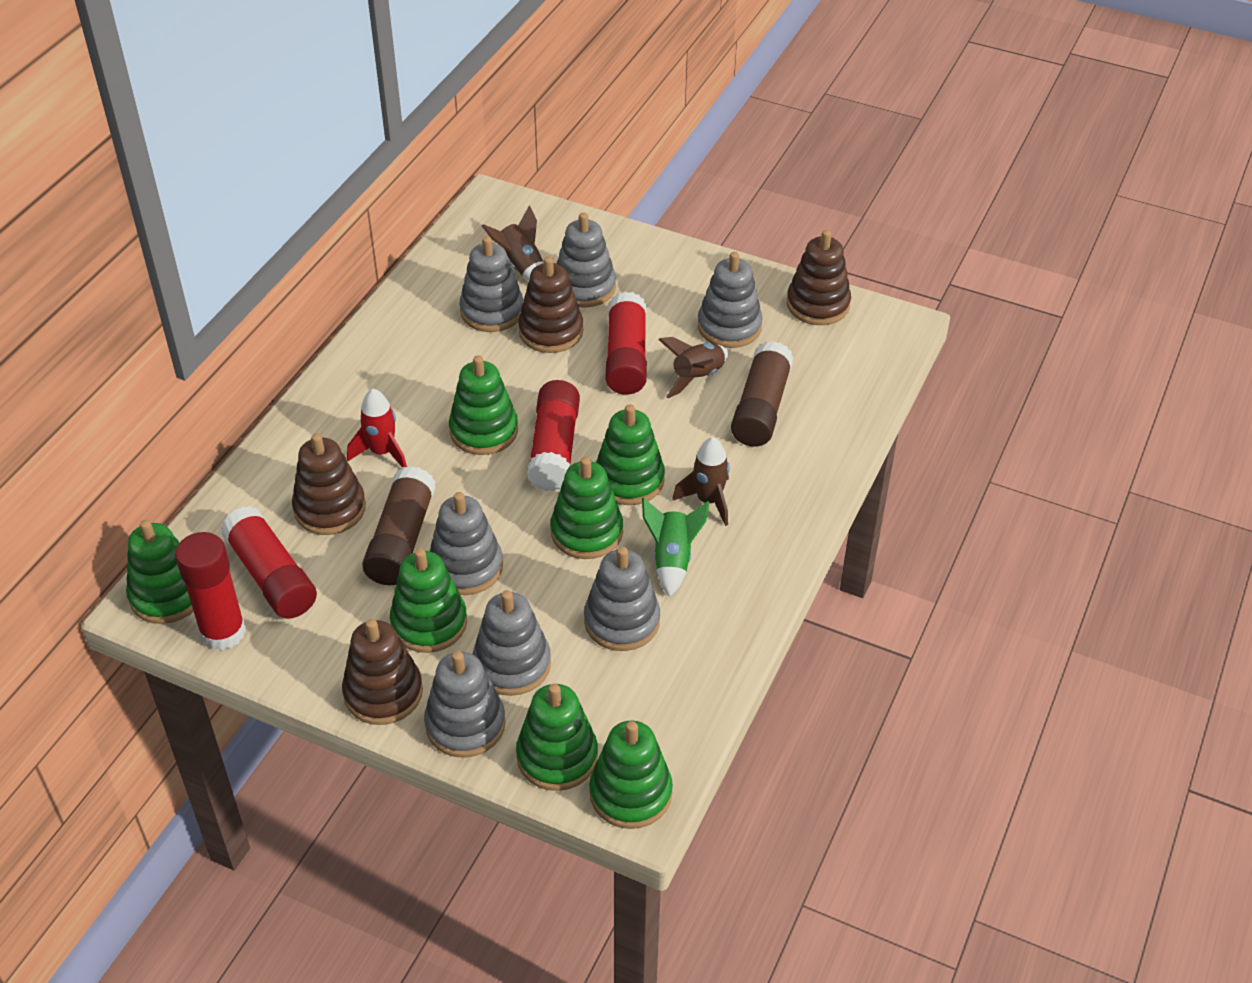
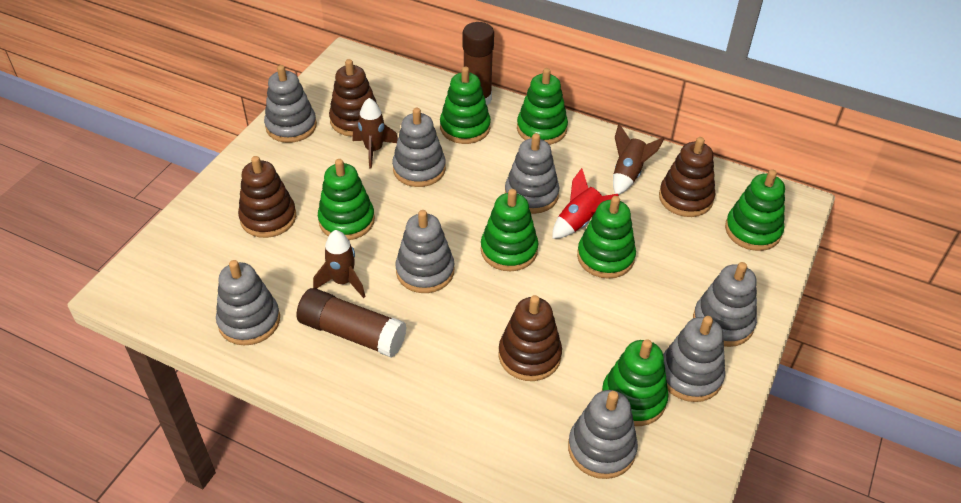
green rocket: 1 -> 0
grey stacking toy: 7 -> 8
red glue stick: 4 -> 0

